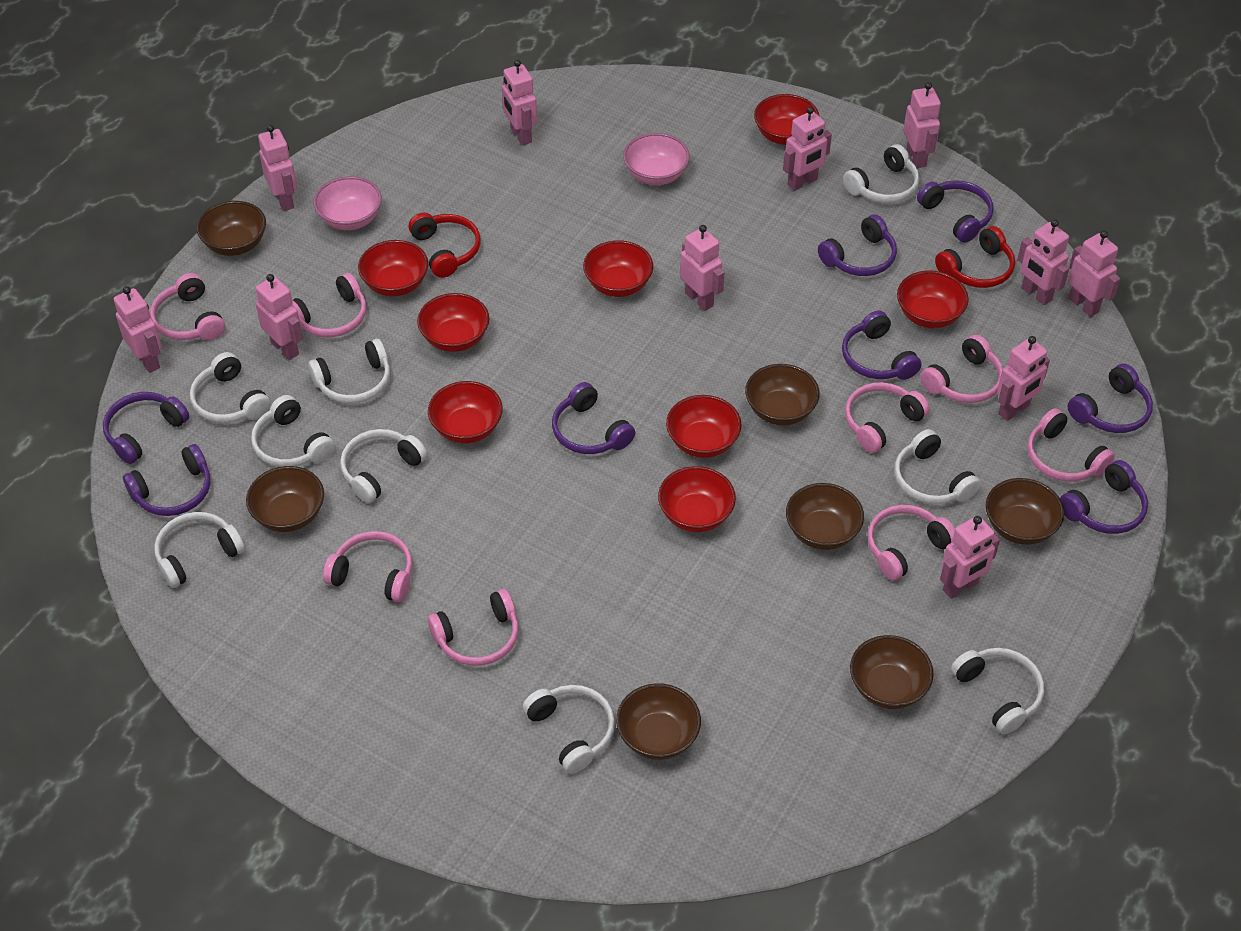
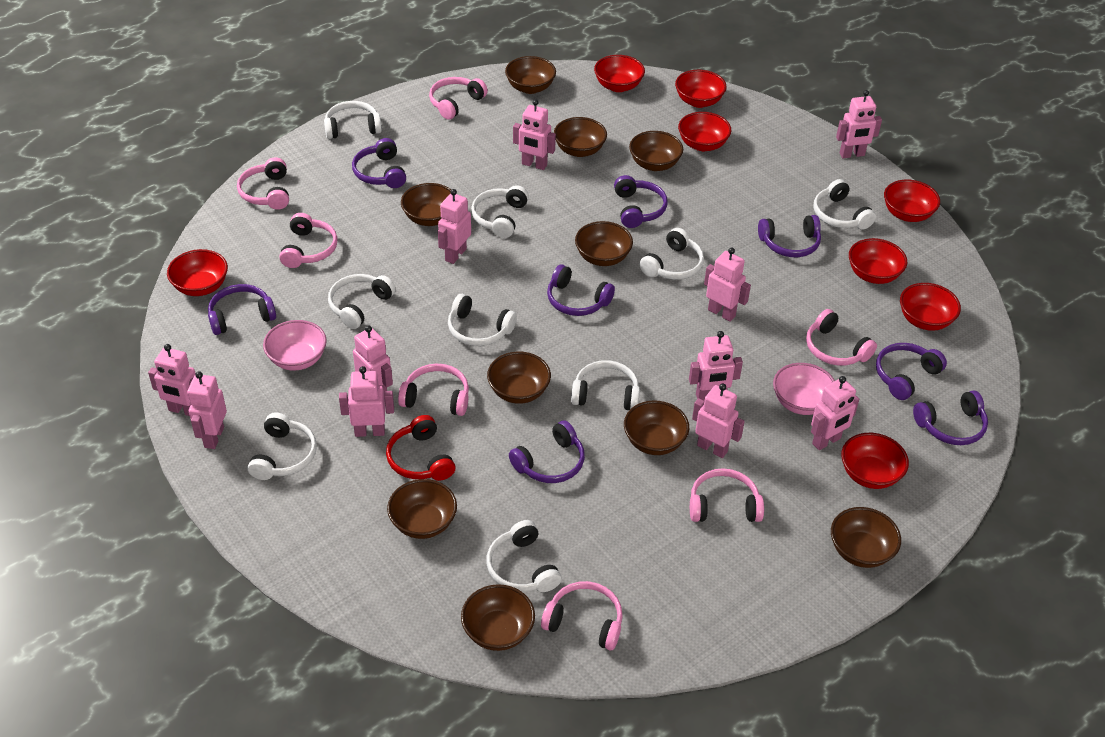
brown bowl: 7 -> 10
pink headphones: 8 -> 7
red headphones: 2 -> 1

